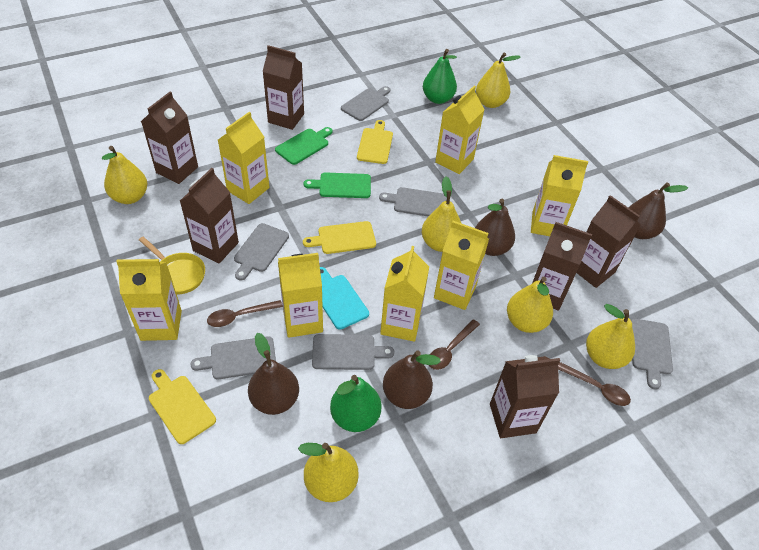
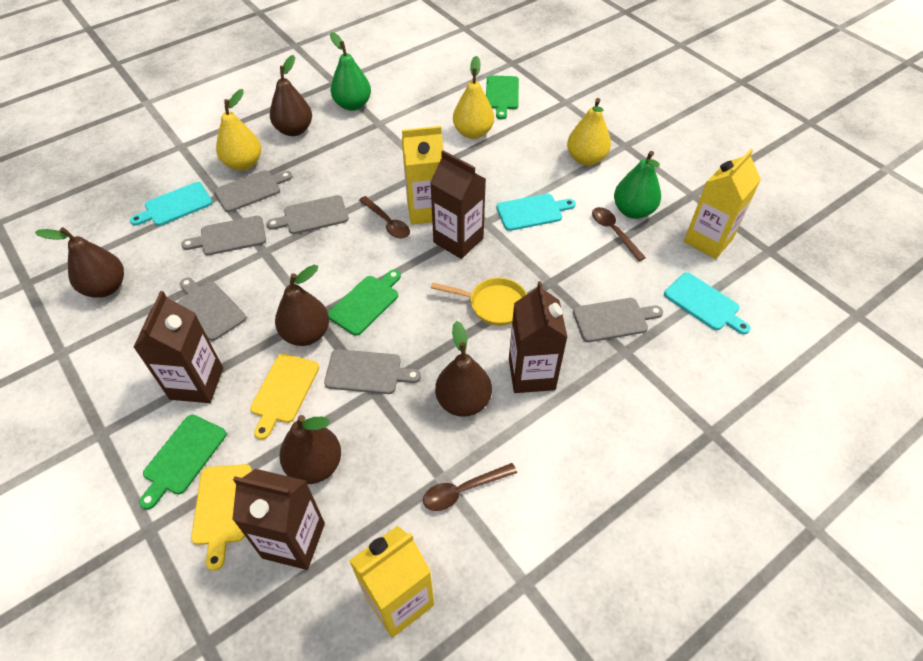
brown carton: 6 -> 4
brown pear: 4 -> 5
green cutting board: 2 -> 3
turquoise cutting board: 1 -> 3
yellow carton: 7 -> 3
yellow cutting board: 3 -> 2
yellow pear: 6 -> 3

